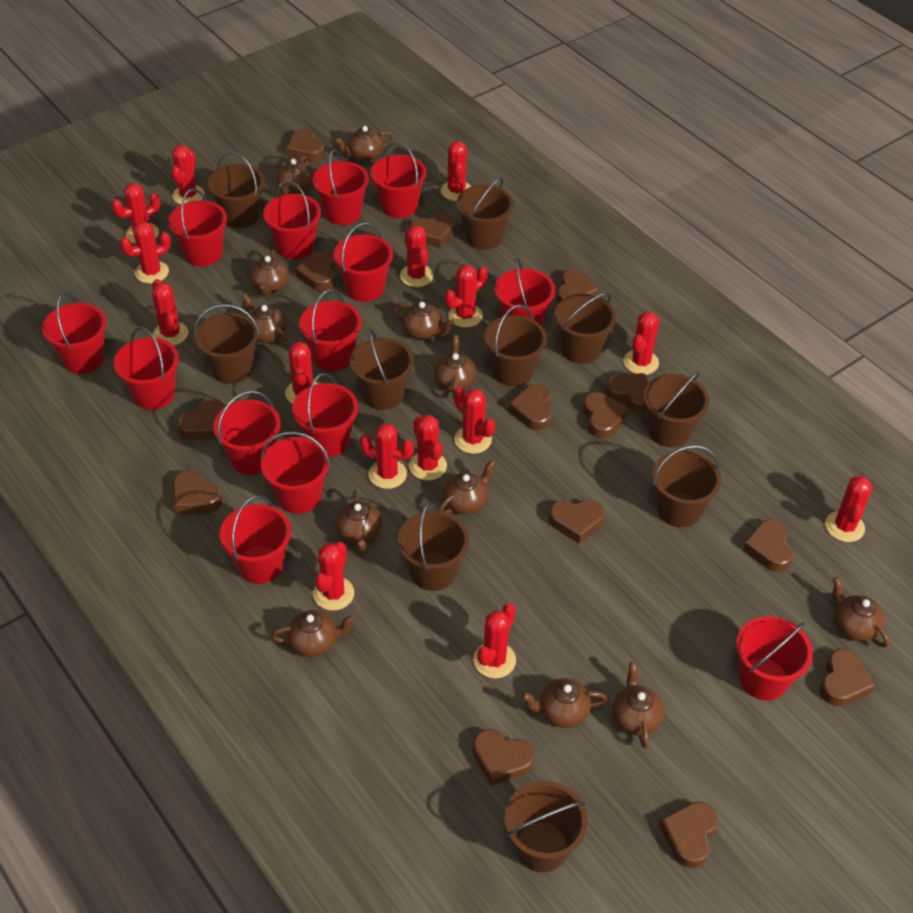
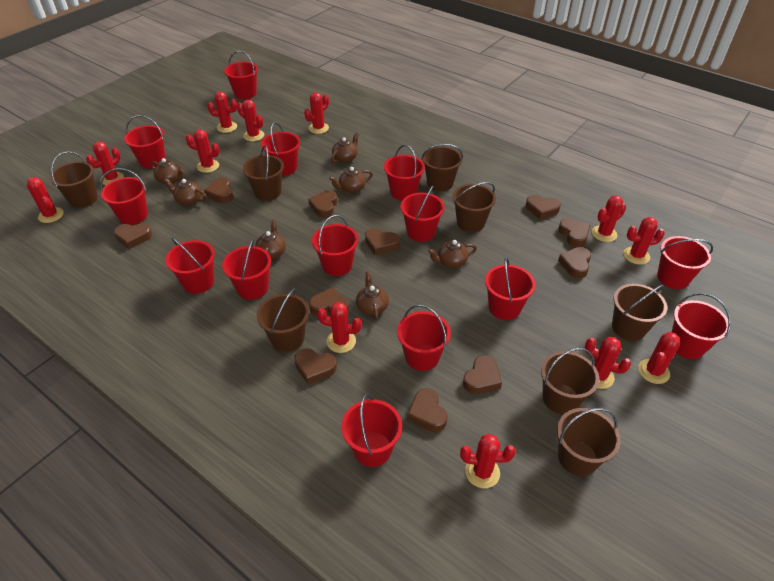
brown bucket: 10 -> 8
brown heart: 14 -> 11
brown teapot: 12 -> 7
red cactus: 15 -> 12

